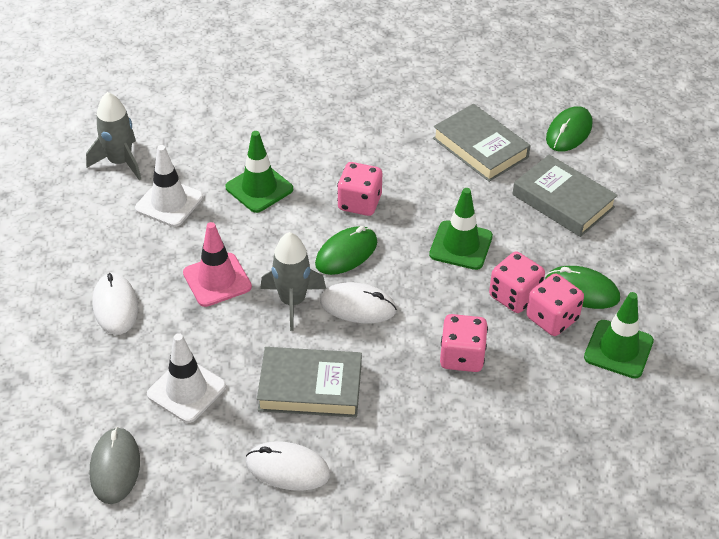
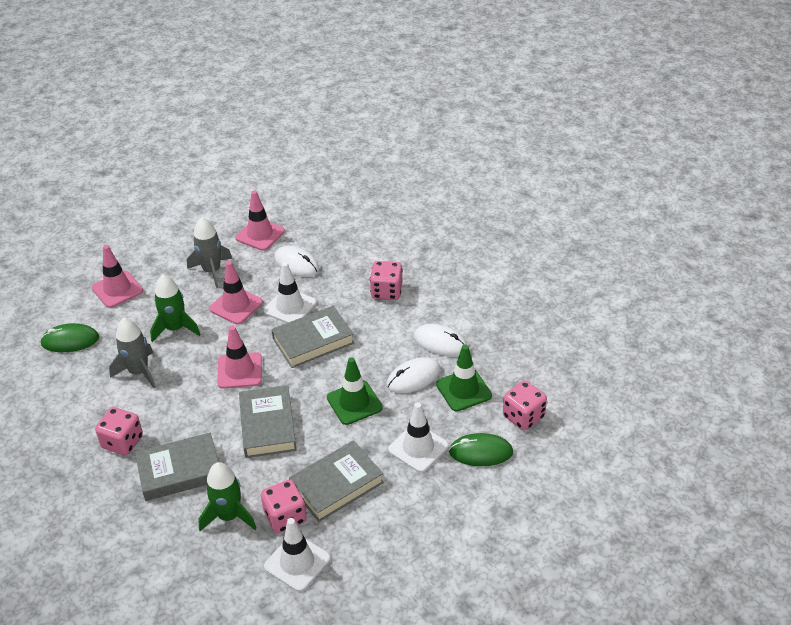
green mouse: 3 -> 2
green rocket: 0 -> 2
green traffic cone: 3 -> 2
grey book: 3 -> 4
grey mouse: 1 -> 0
pink traffic cone: 1 -> 4
white traffic cone: 2 -> 3

